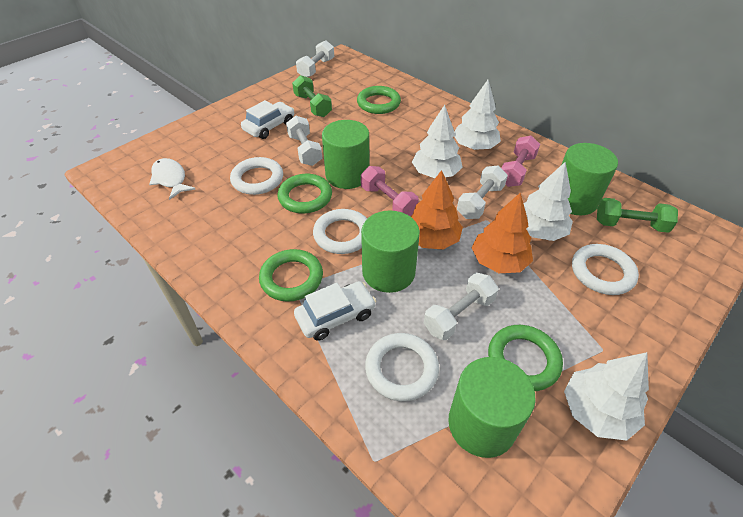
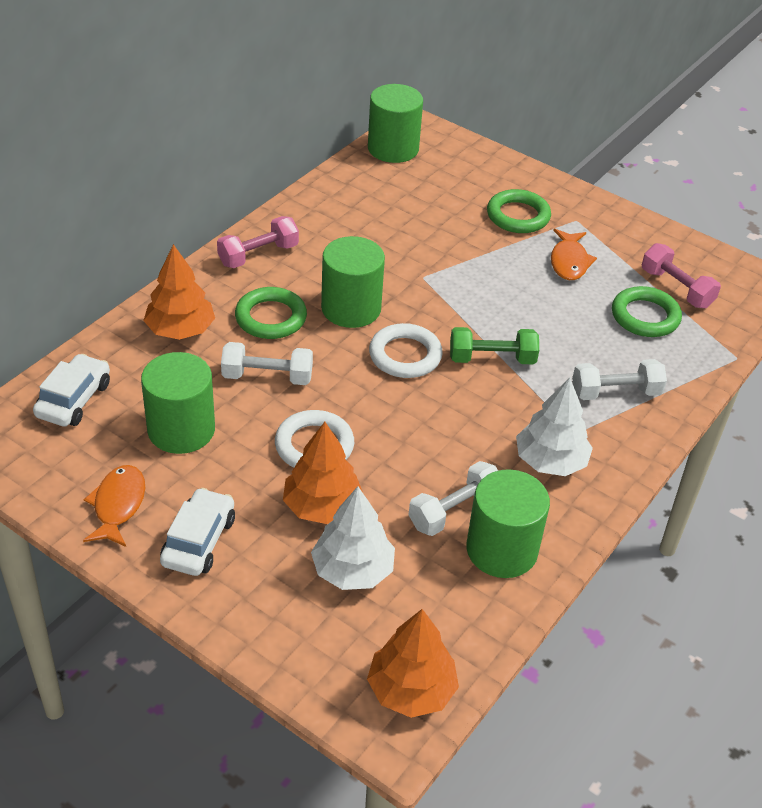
green dumbbell: 2 -> 1
green ring: 4 -> 3
orange fish: 0 -> 2
orange tree: 2 -> 3
white dumbbell: 4 -> 3
white fish: 1 -> 0
white ring: 4 -> 2
white tree: 4 -> 2

